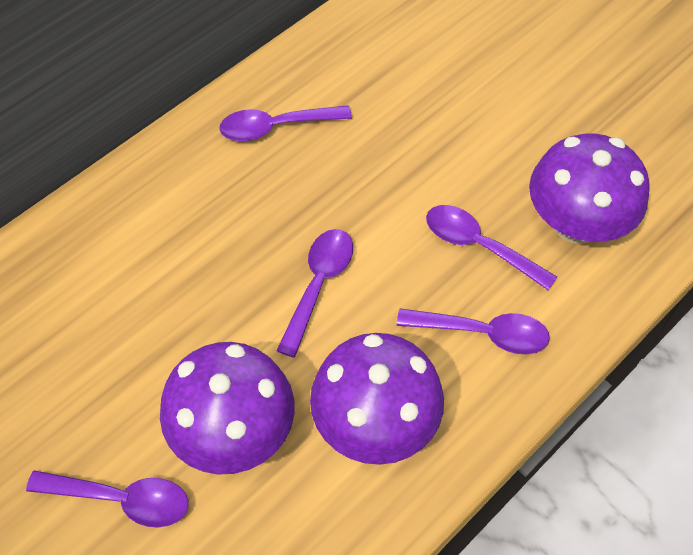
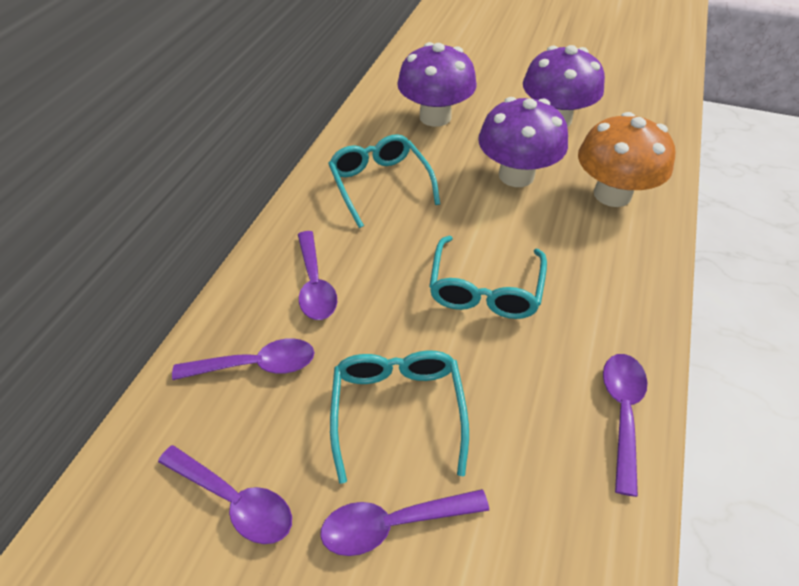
orange mushroom: 0 -> 1
turquoise glasses: 0 -> 3

